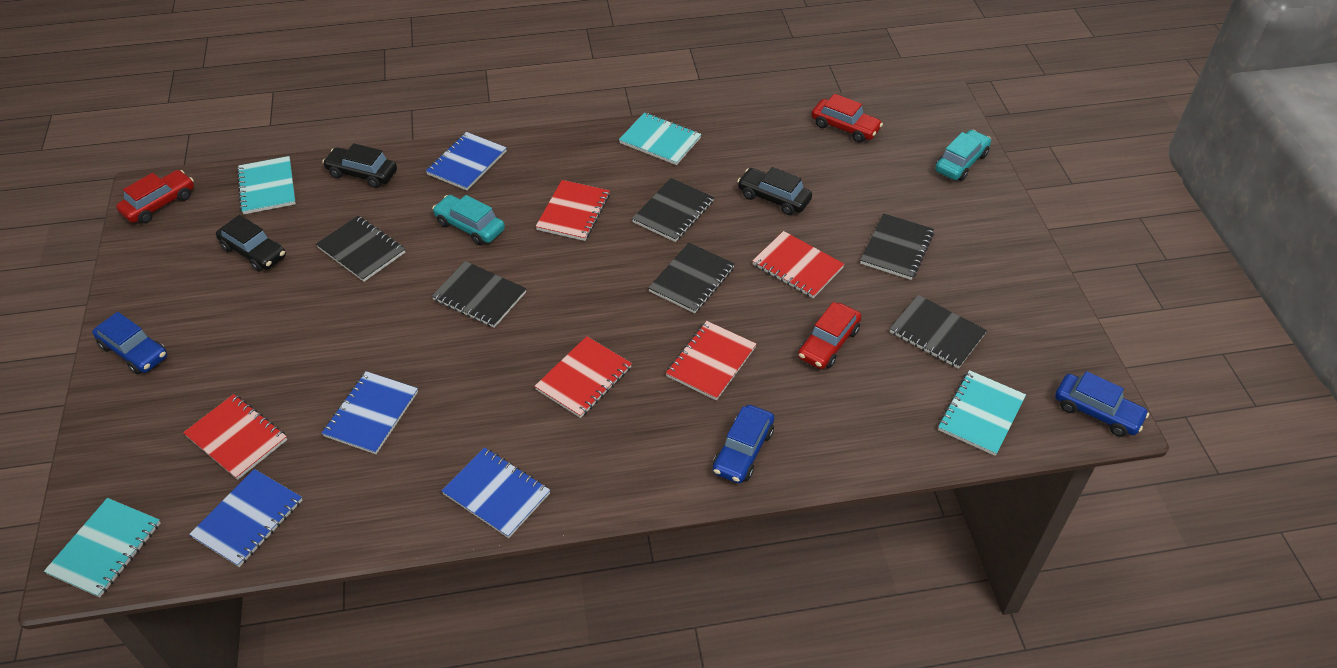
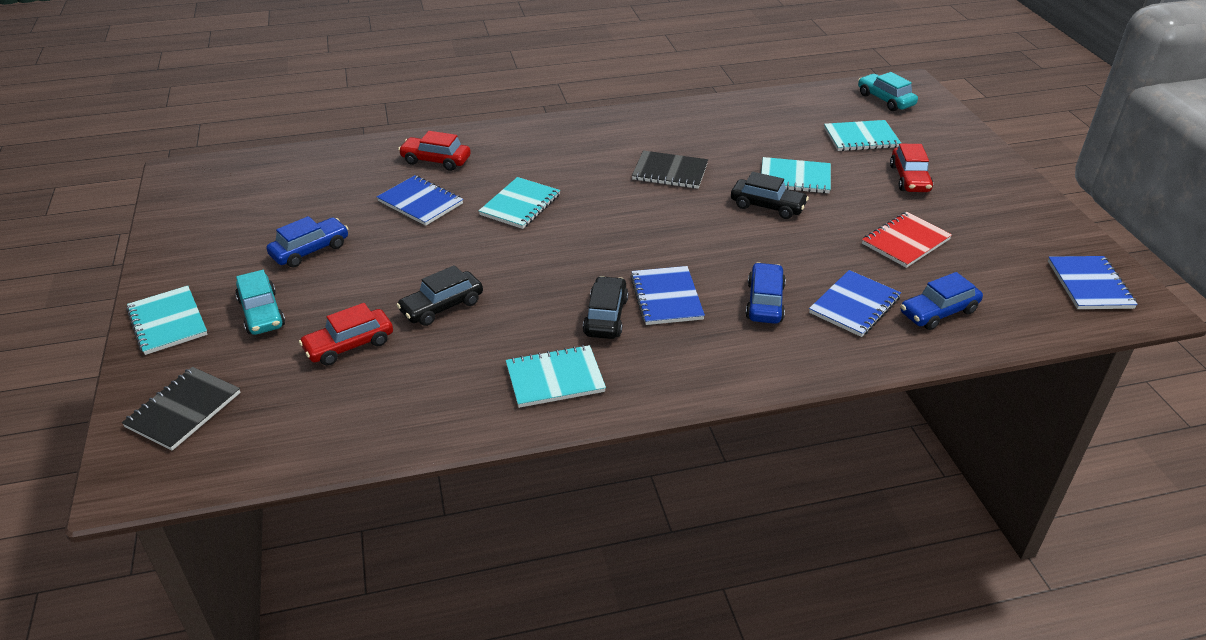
black notebook: 6 -> 2
red notebook: 5 -> 1
turquoise notebook: 4 -> 5

